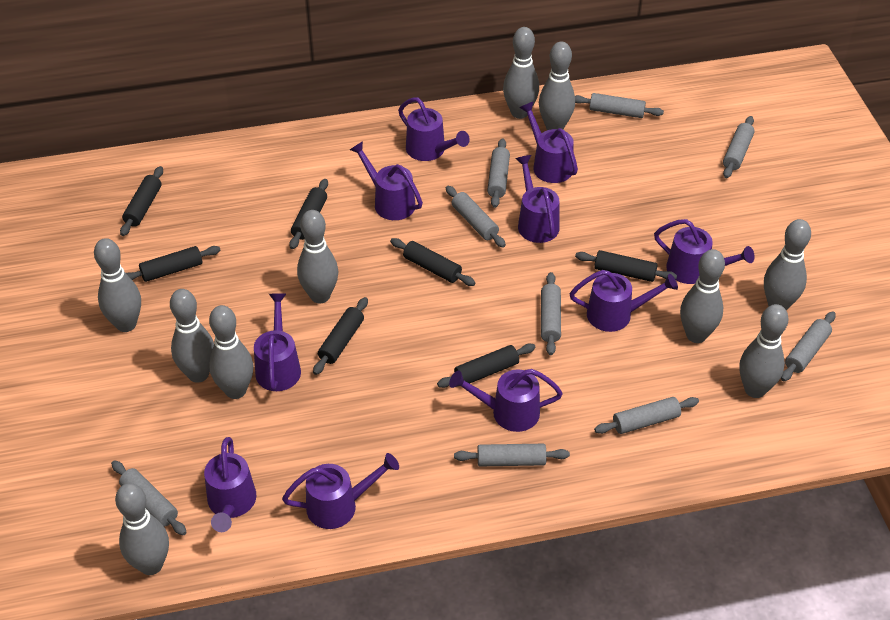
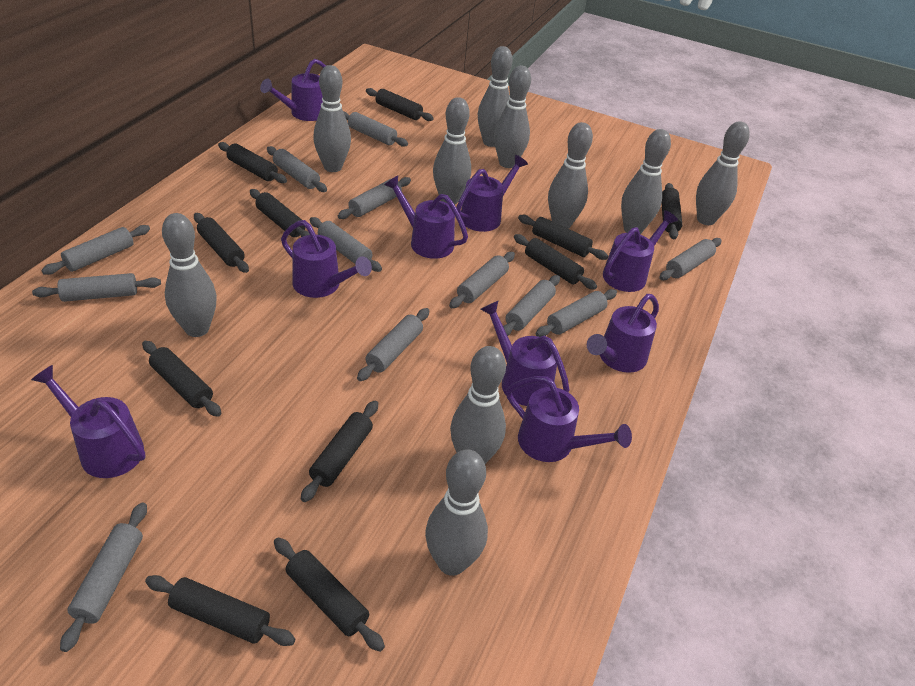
black rolling pin: 7 -> 11
grey rolling pin: 9 -> 12
purple watering can: 10 -> 9

